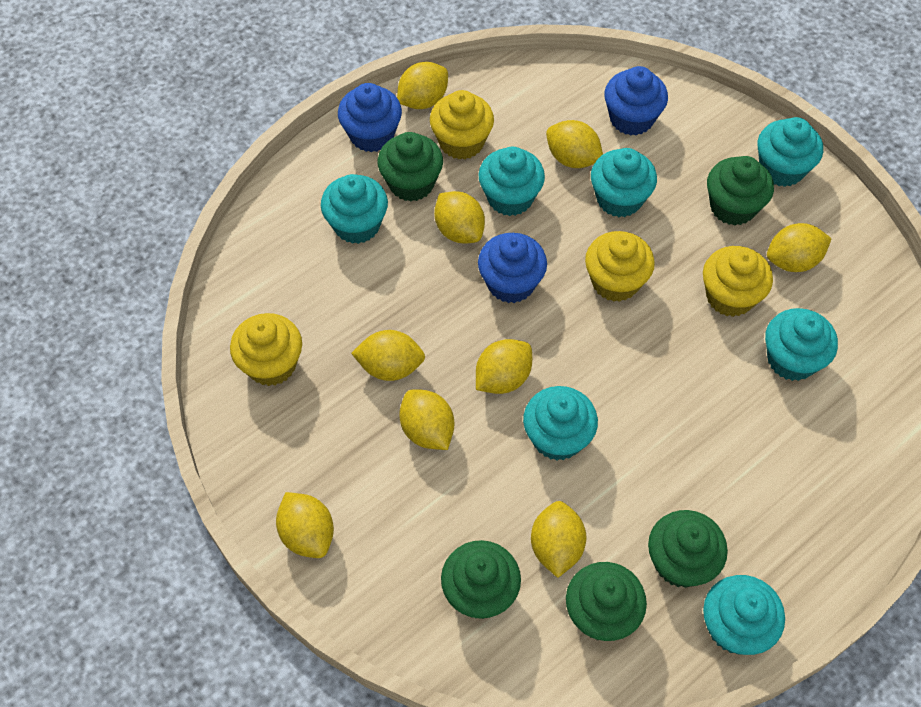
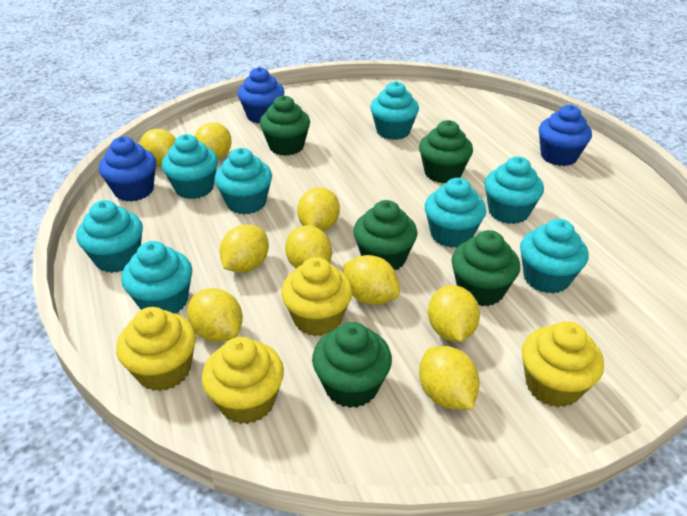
turquoise cupcake: 7 -> 8

